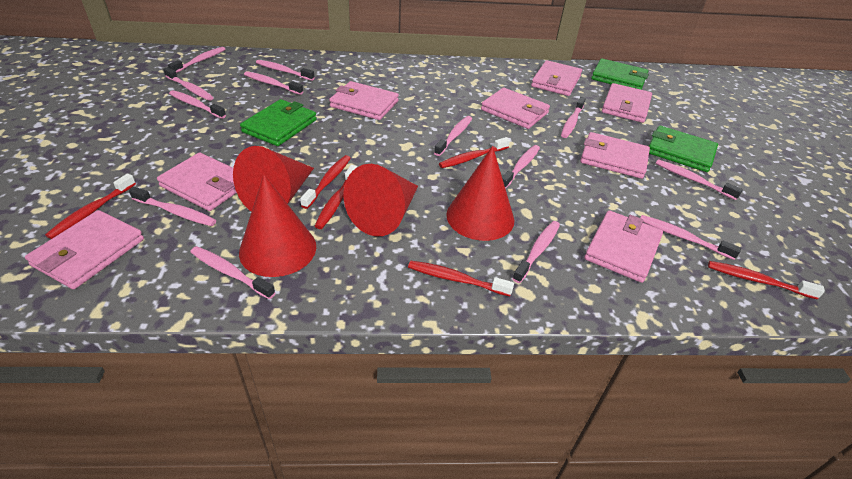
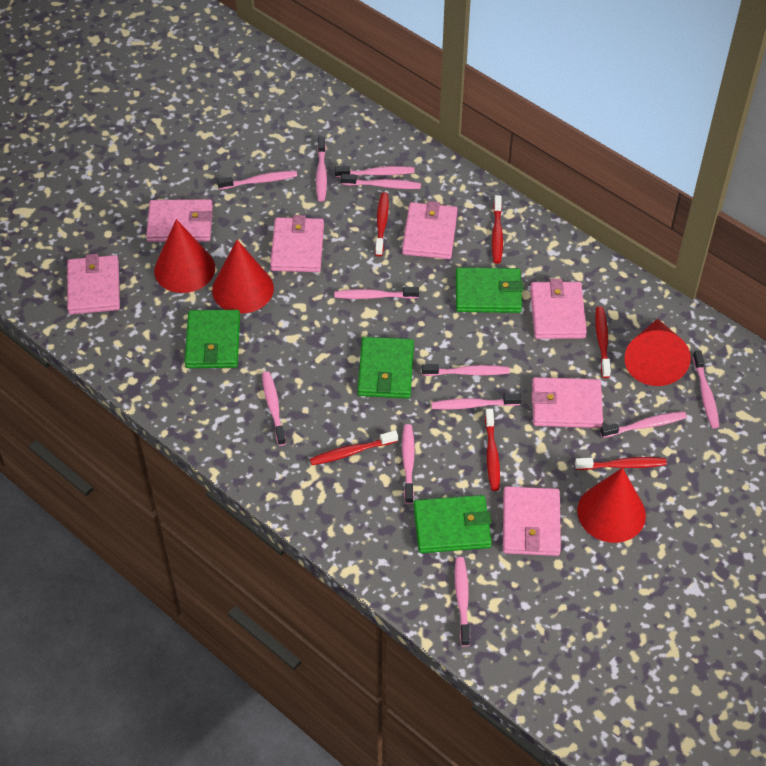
green wallet: 3 -> 4
pink toothbrush: 13 -> 12
pink wallet: 8 -> 7

